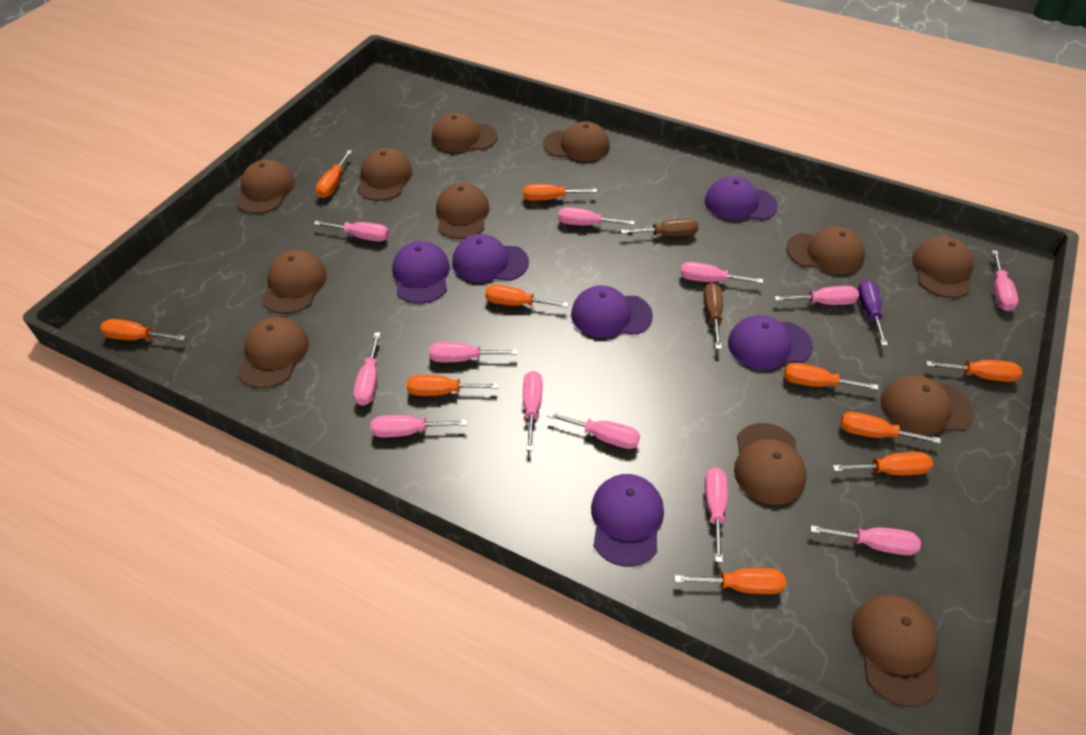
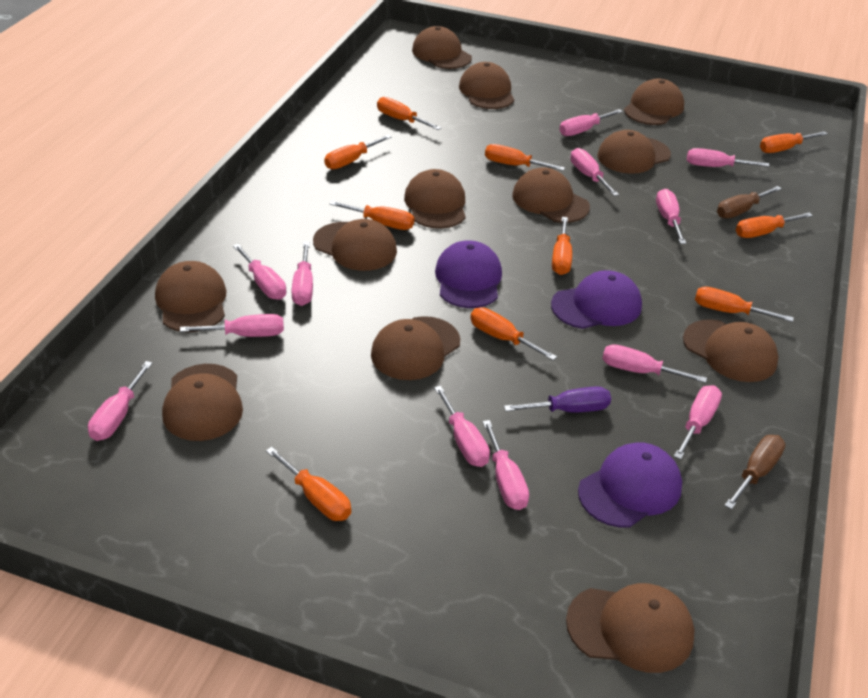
purple cap: 6 -> 3

